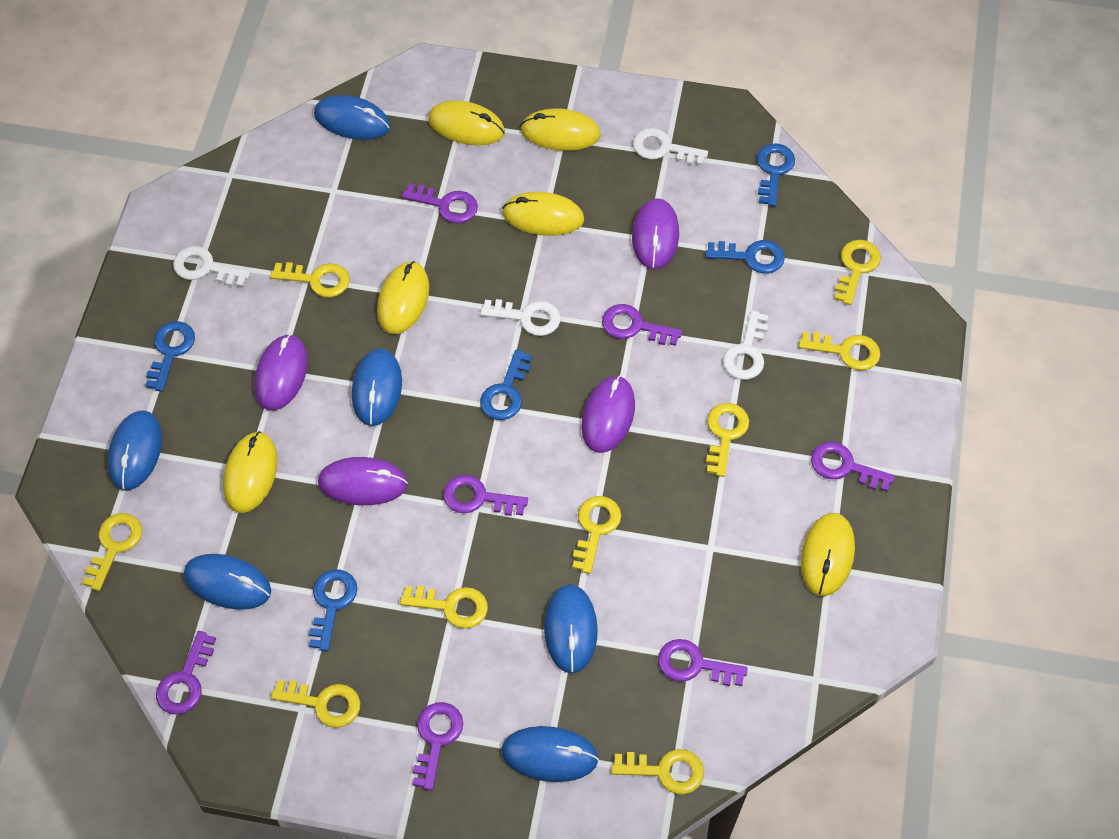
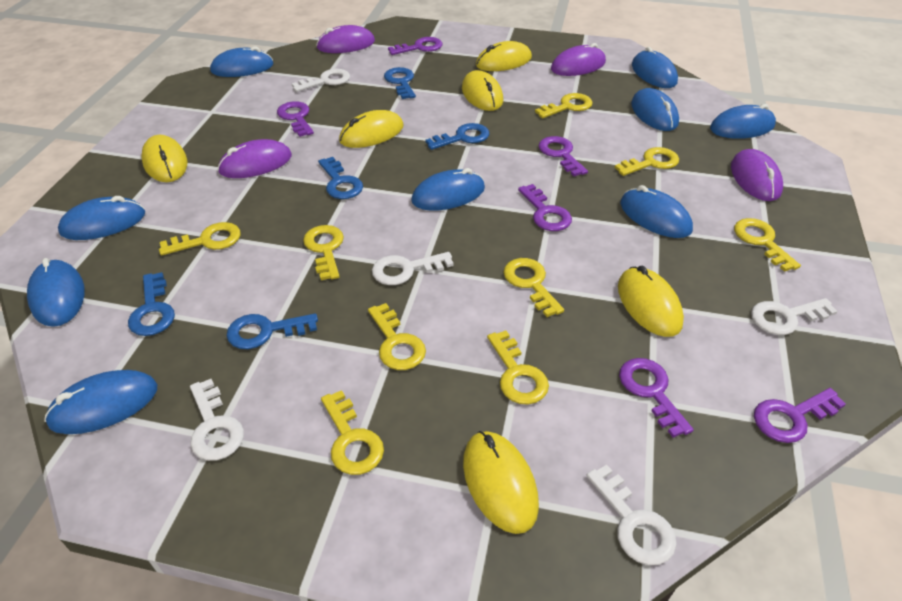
blue mouse: 6 -> 9
purple key: 7 -> 6
white key: 4 -> 5

